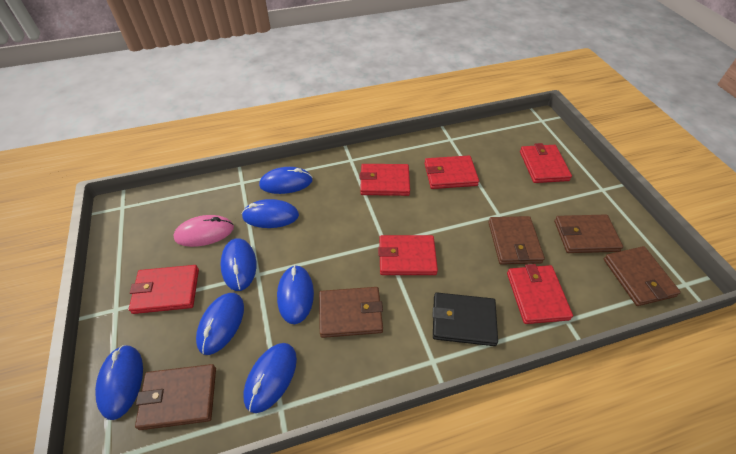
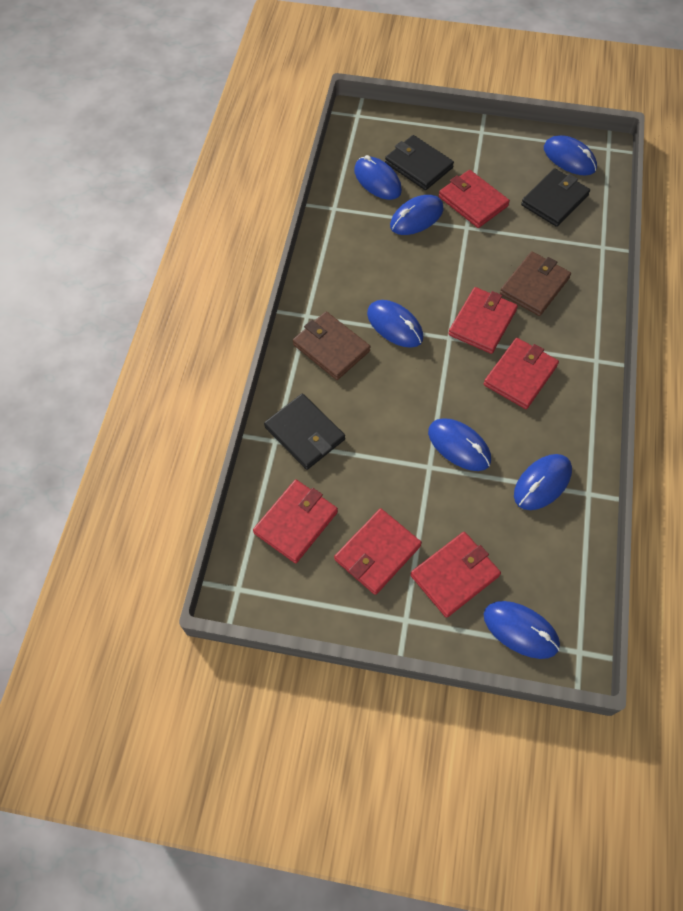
black wallet: 1 -> 3
brown wallet: 5 -> 2
pink mouse: 1 -> 0

